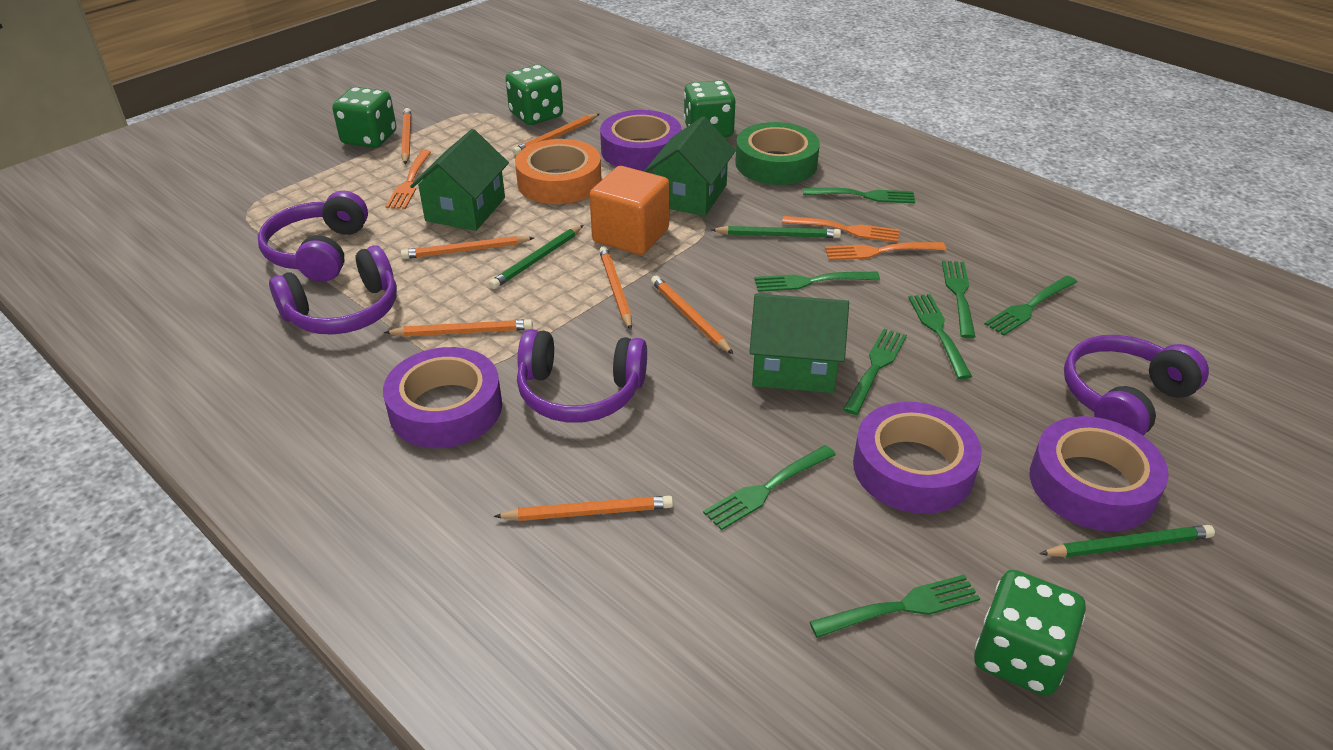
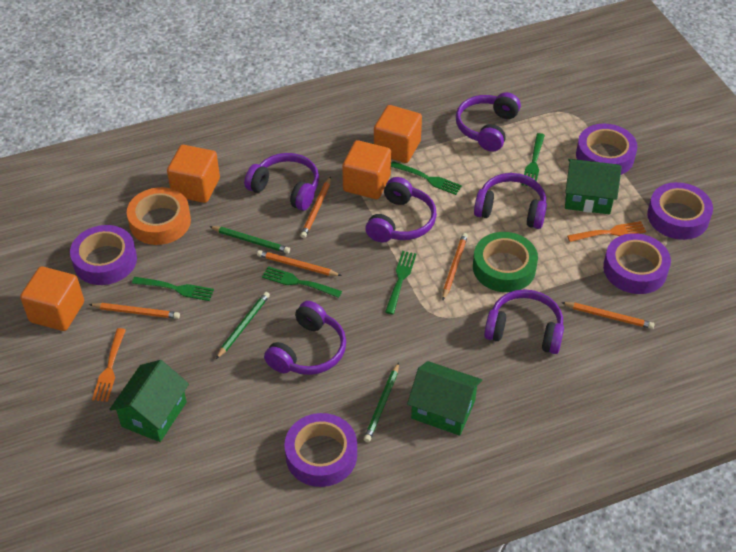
green dice: 4 -> 0
green fork: 8 -> 5
orange cube: 1 -> 4
orange fork: 3 -> 2
orange pencil: 7 -> 5
purple headphones: 4 -> 6
purple tape: 4 -> 5

